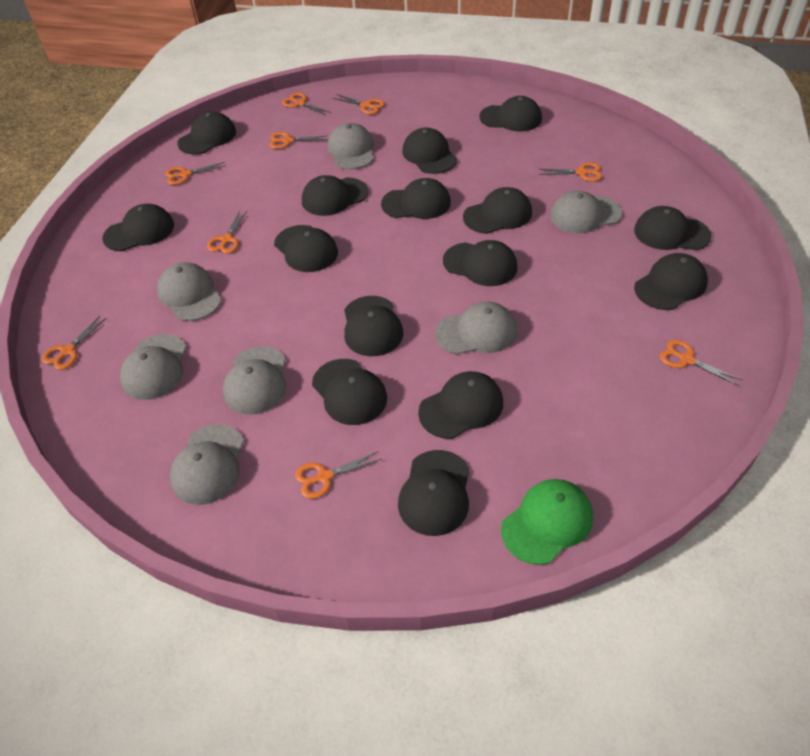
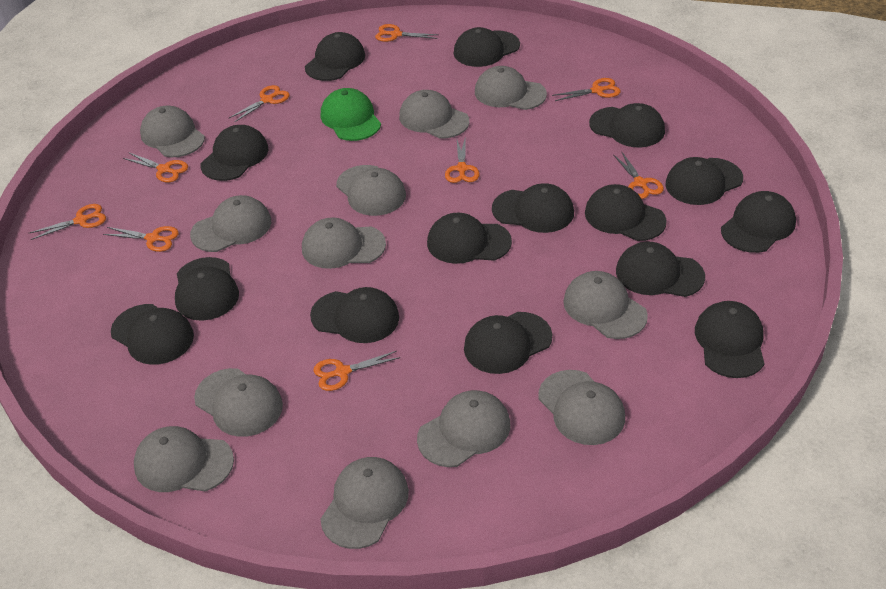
grey cap: 7 -> 12

